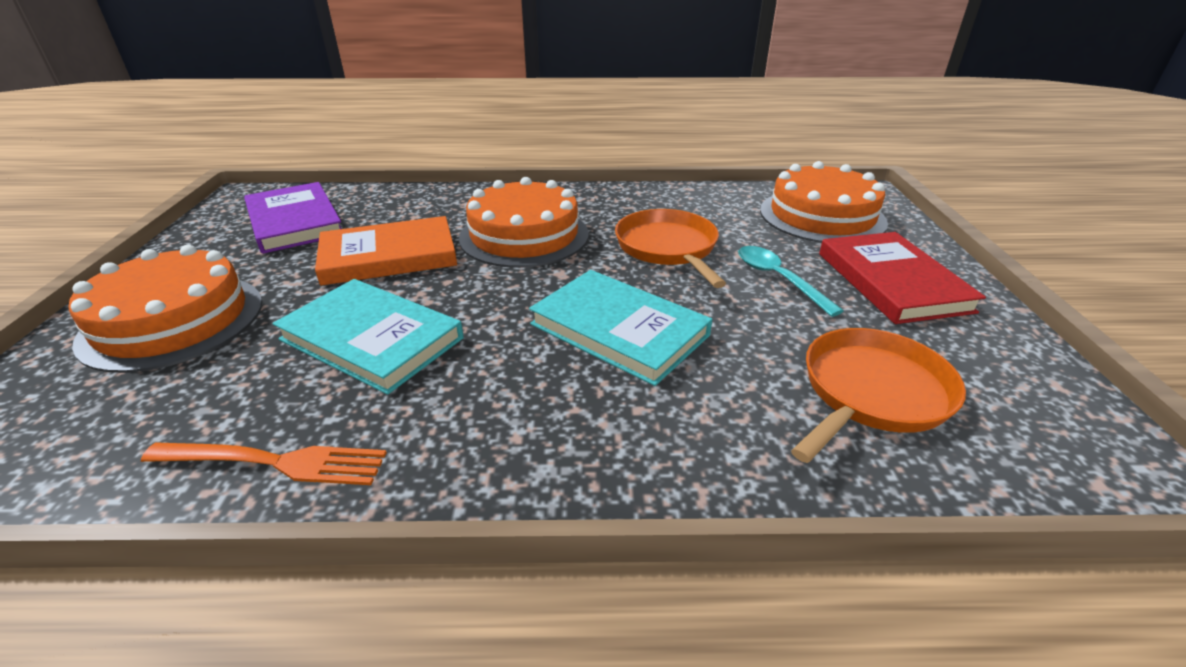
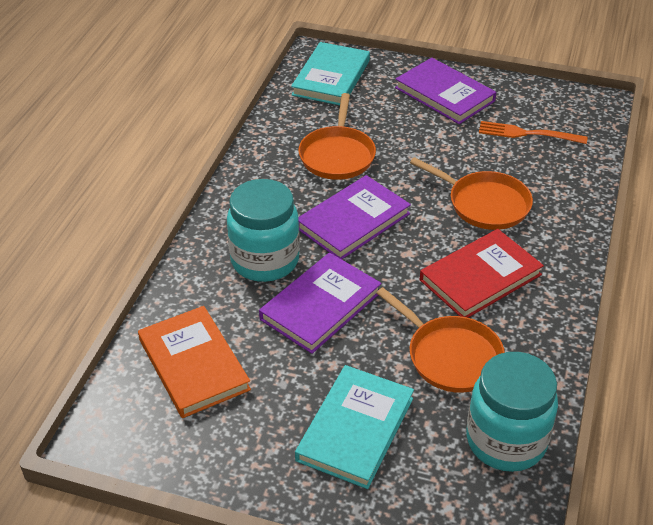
orange cake: 3 -> 0
orange pan: 2 -> 3
purple book: 1 -> 3
turquoise jar: 0 -> 2
turquoise spoon: 1 -> 0

